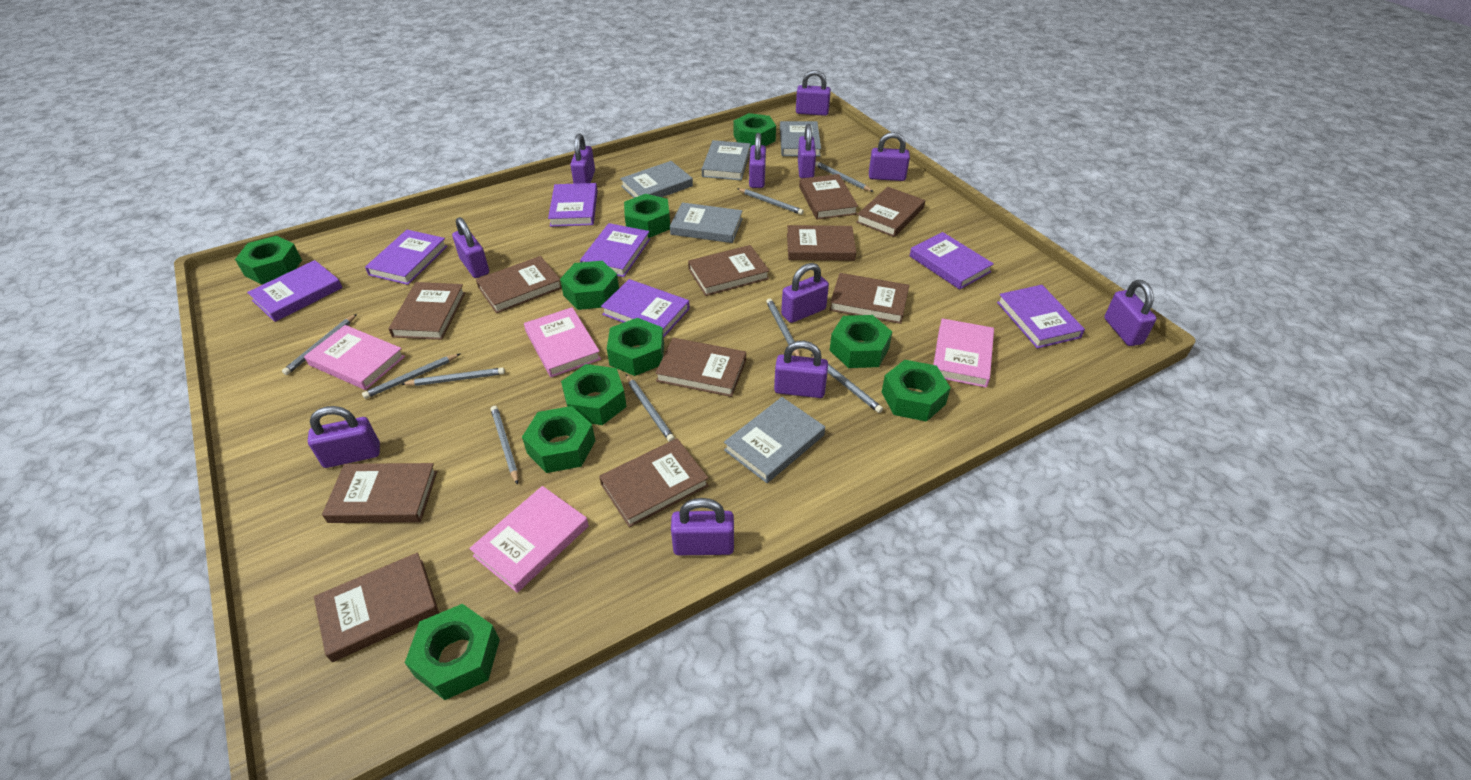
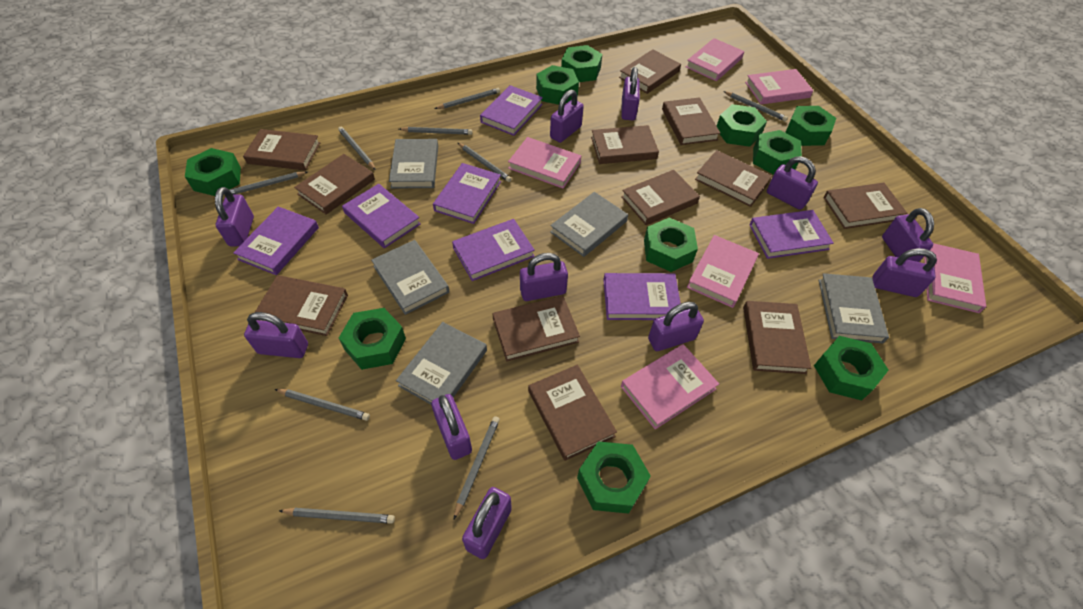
brown book: 11 -> 12
pink book: 4 -> 6

